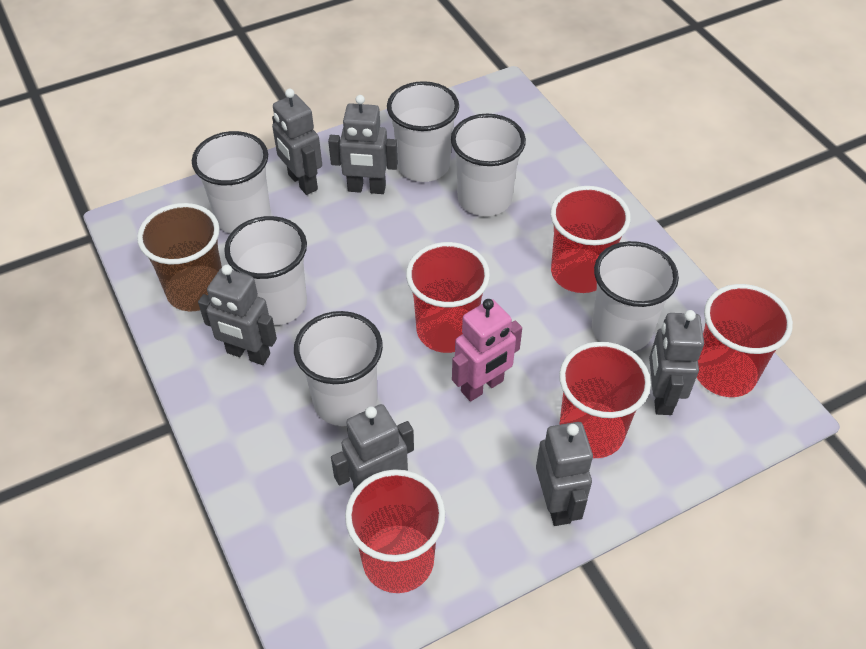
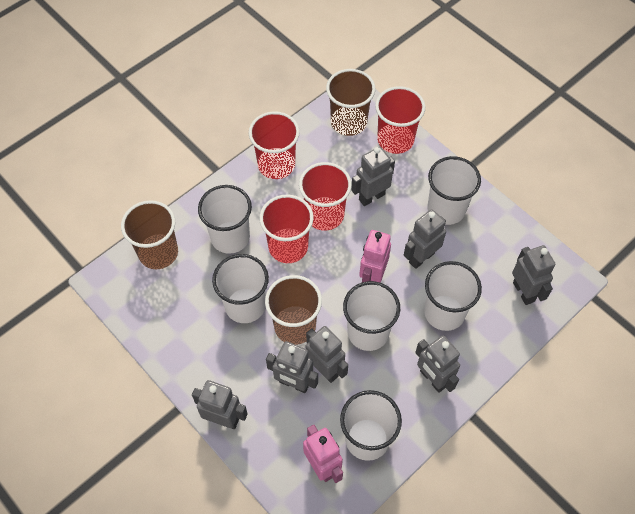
brown cup: 1 -> 3
grey robot: 6 -> 7
pink robot: 1 -> 2
red cup: 5 -> 4

